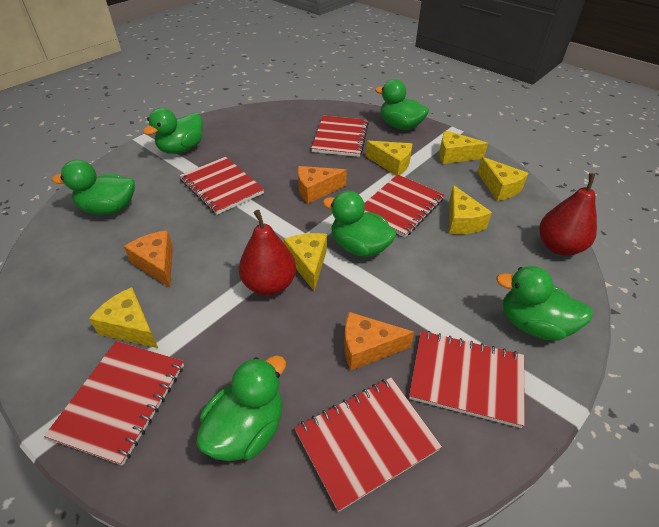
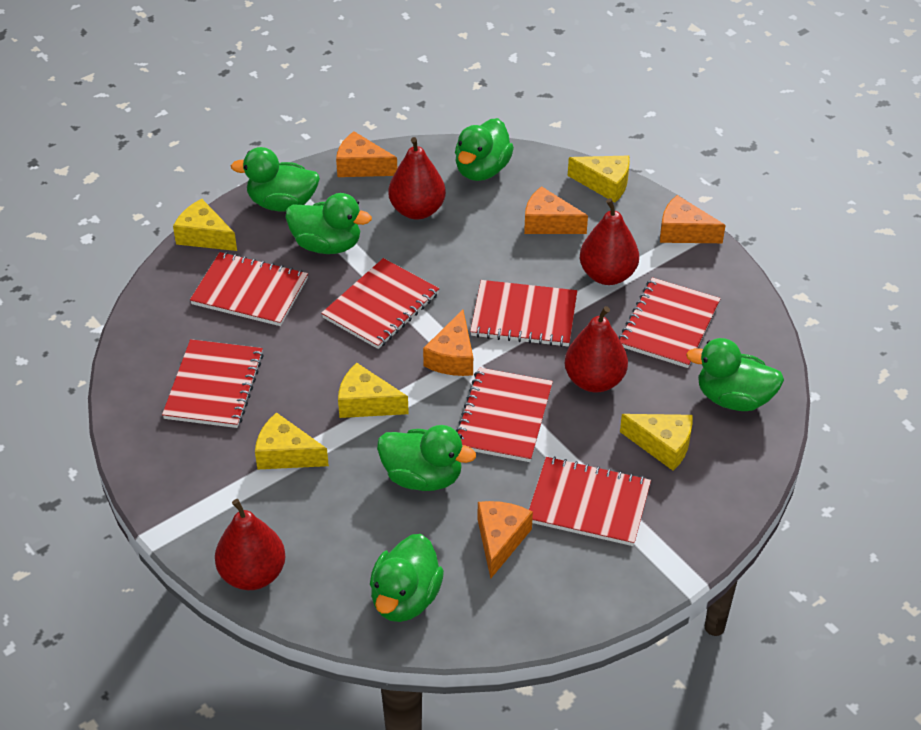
orange cheese: 3 -> 5
red notebook: 6 -> 7
red pear: 2 -> 4
yellow cheese: 6 -> 5

